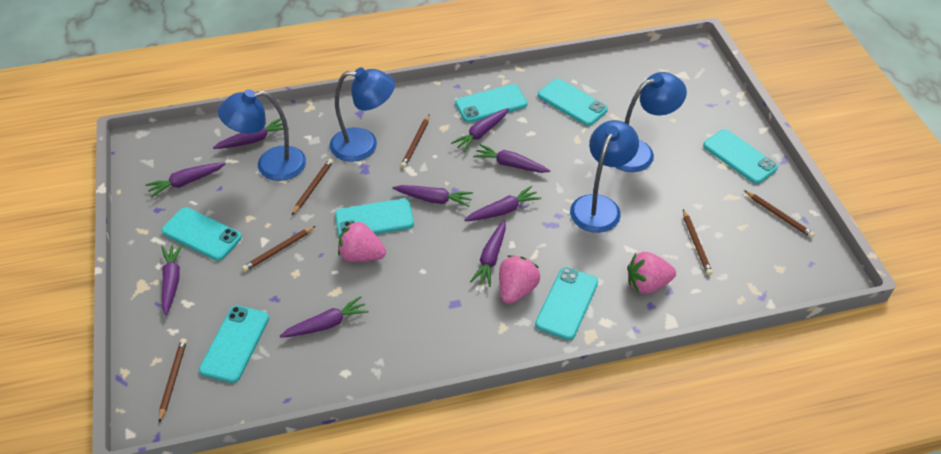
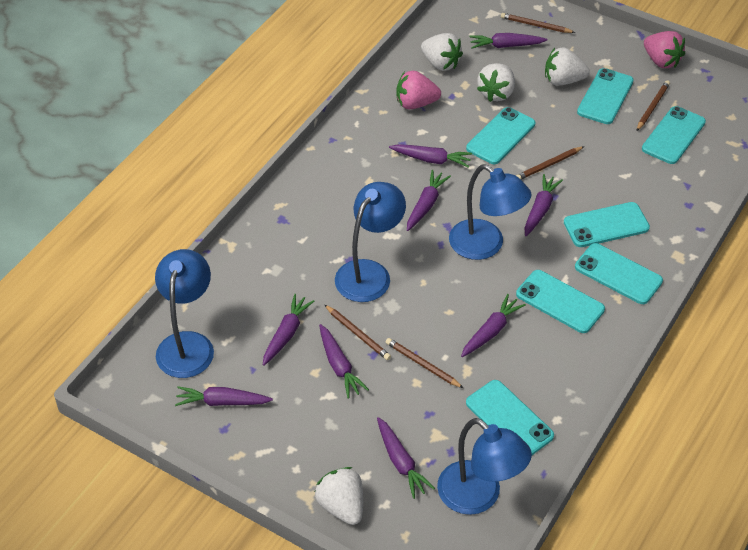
brown pencil: 6 -> 5
pink strawberry: 3 -> 2
white strawberry: 0 -> 4

